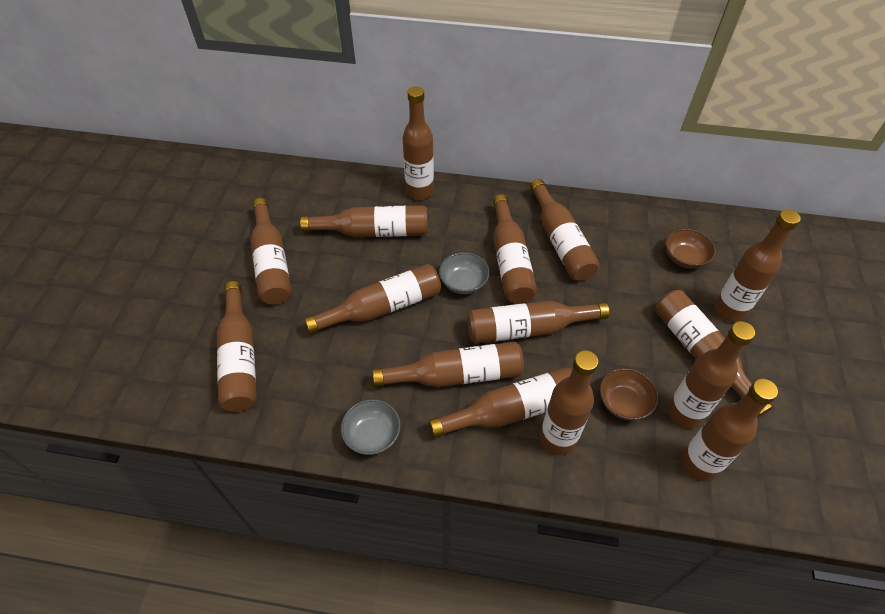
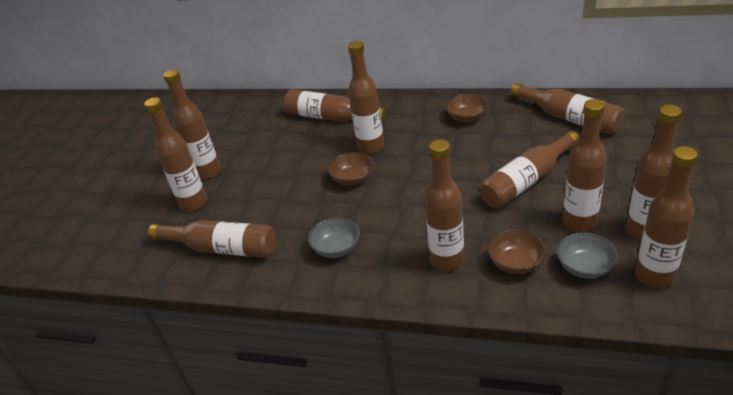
brown bottle: 15 -> 11
brown bowl: 2 -> 3

